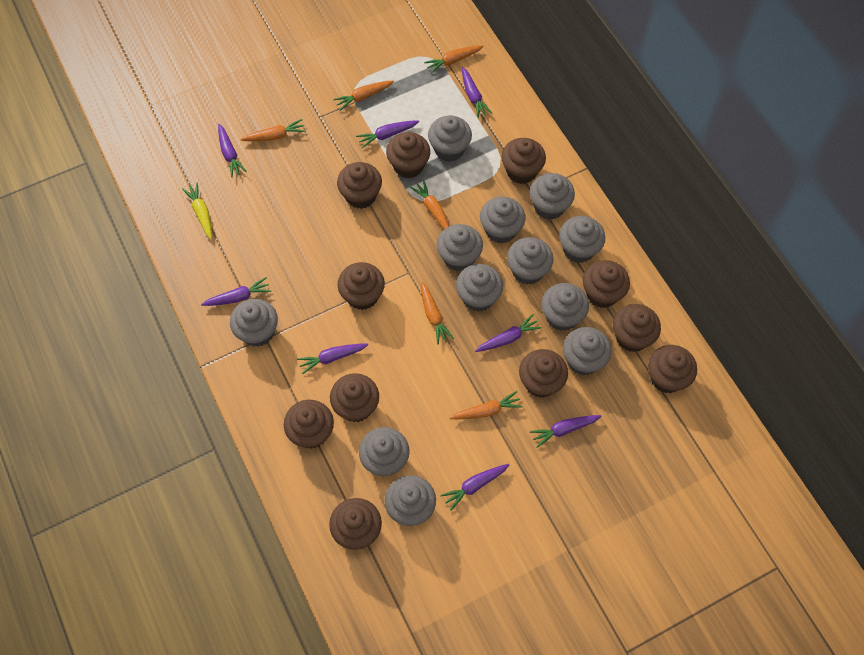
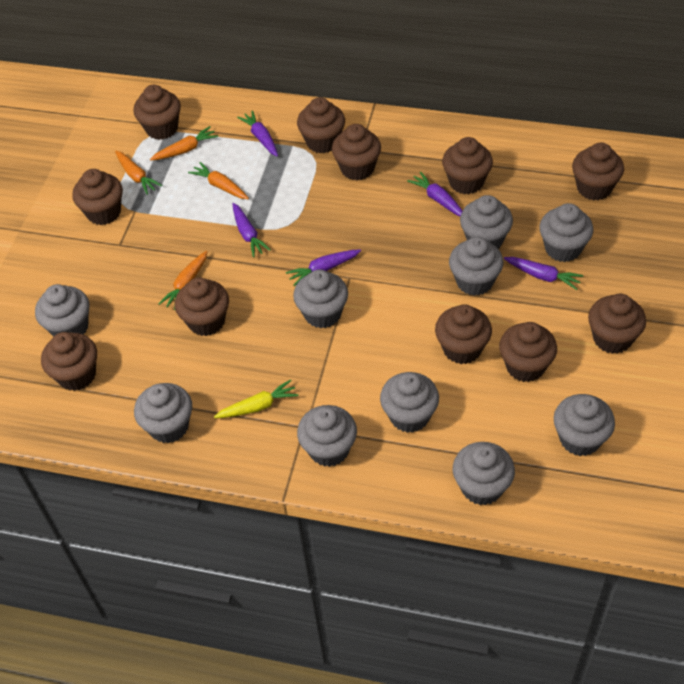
grey cupcake: 12 -> 10
orange carrot: 6 -> 4
purple carrot: 8 -> 5

